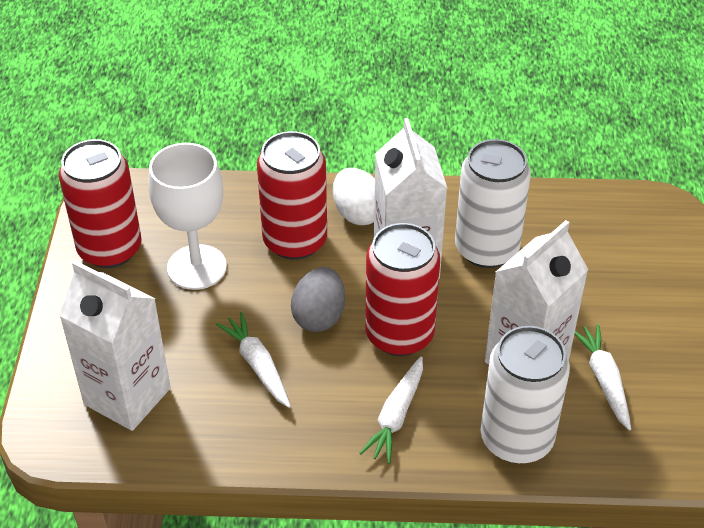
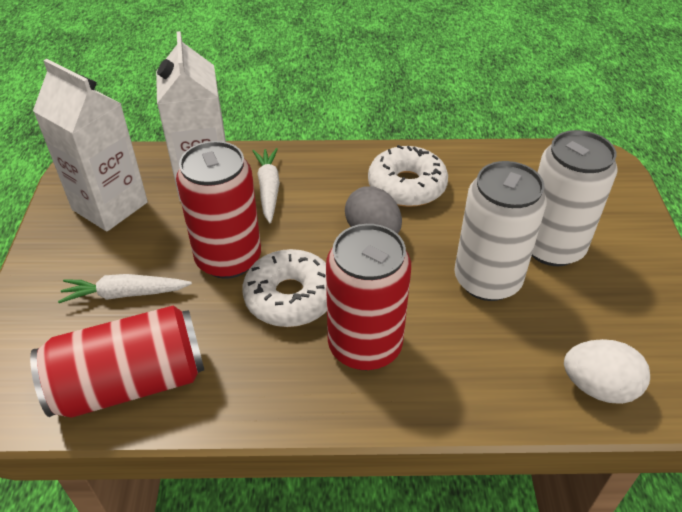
white carrot: 3 -> 2
white carton: 3 -> 2
white donut: 0 -> 2
white goblet: 1 -> 0

